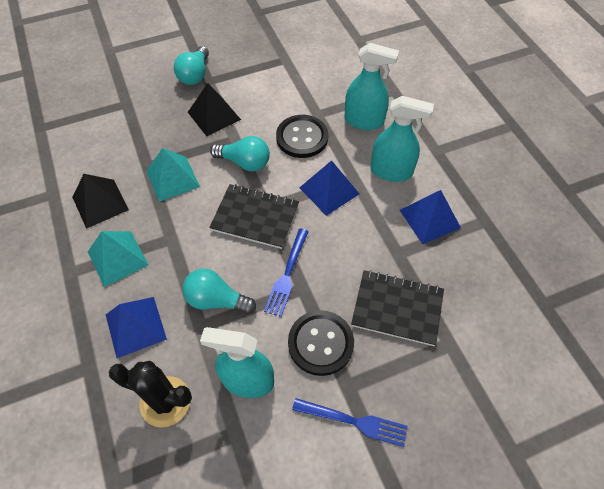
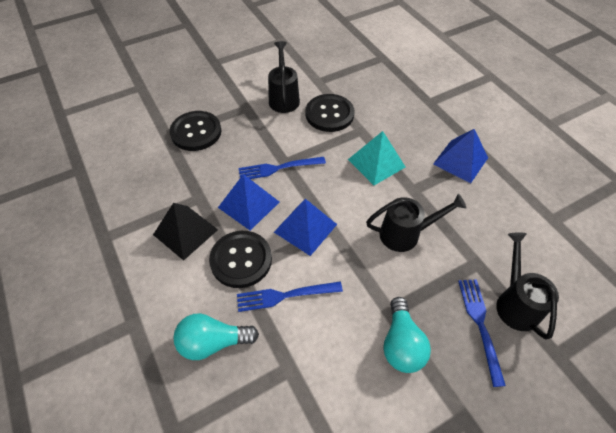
black button: 2 -> 3
black cactus: 1 -> 0
black notebook: 2 -> 0
black pyramid: 2 -> 1
black watering can: 0 -> 3
blue fork: 2 -> 3
turquoise light bulb: 3 -> 2
turquoise pyramid: 2 -> 1
turquoise spray bottle: 3 -> 0

